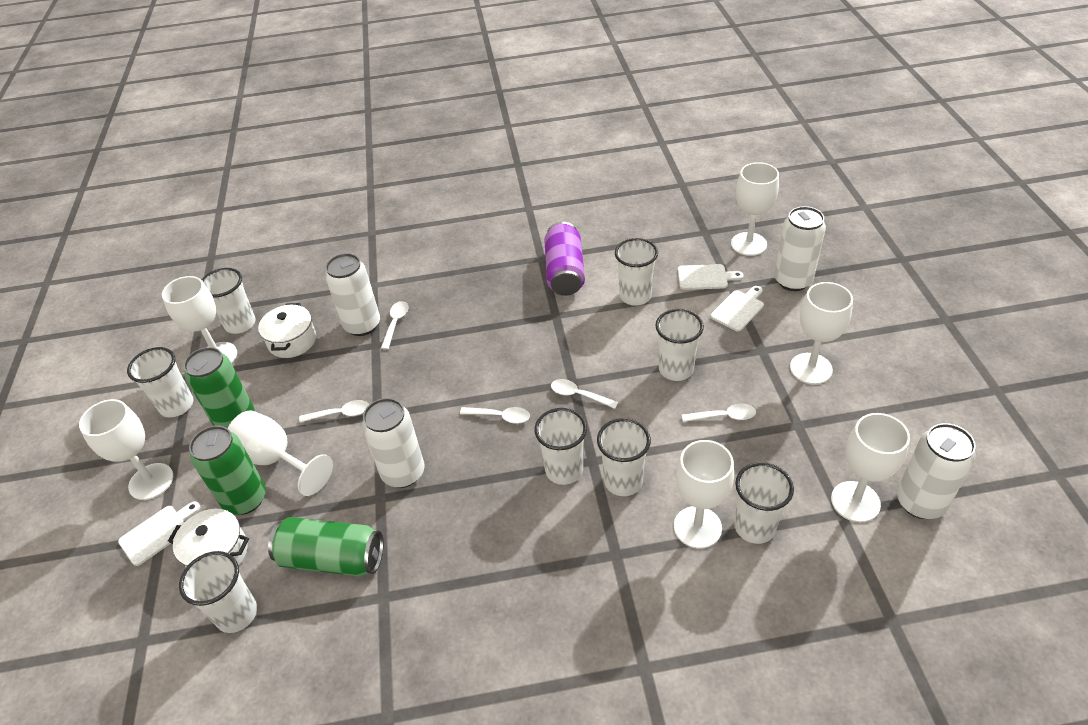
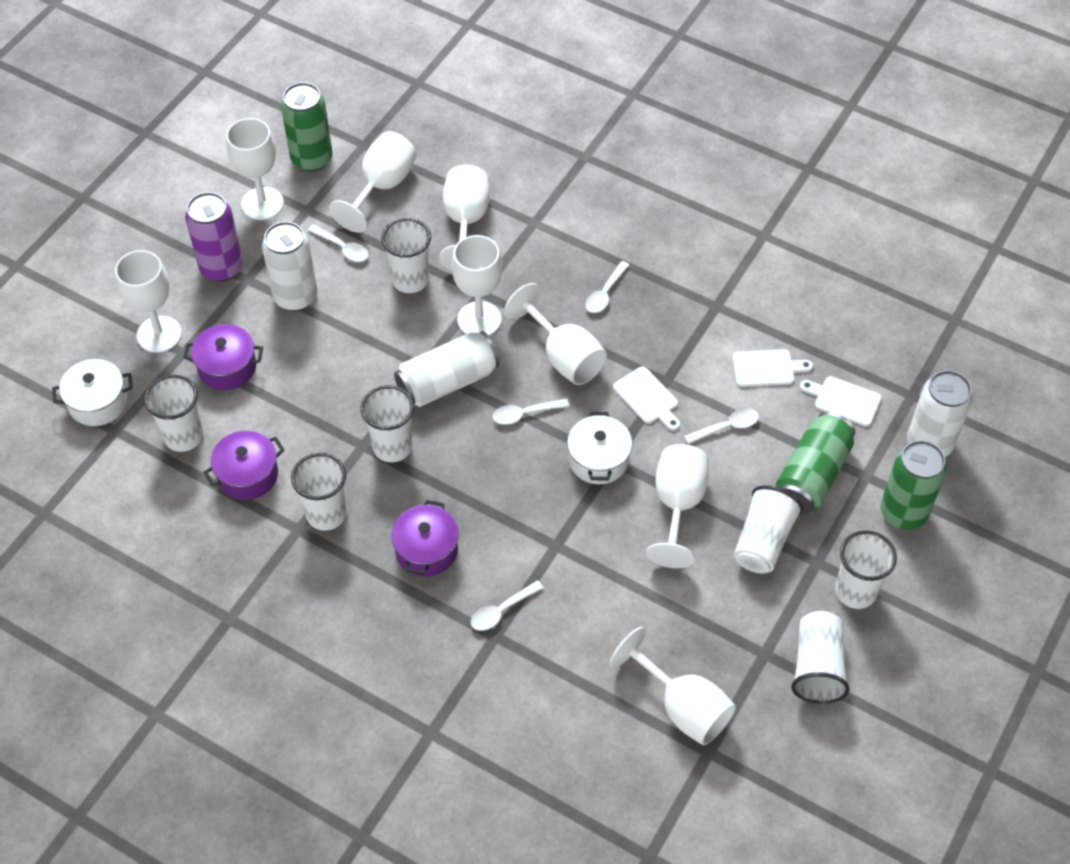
purple pot: 0 -> 3
white can: 4 -> 3
white cup: 8 -> 7
white goblet: 7 -> 8

